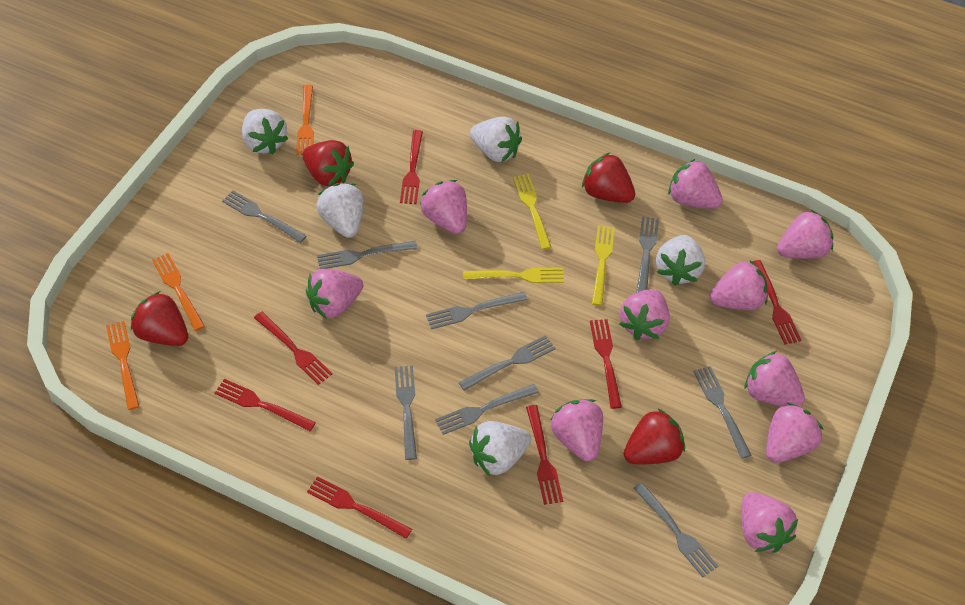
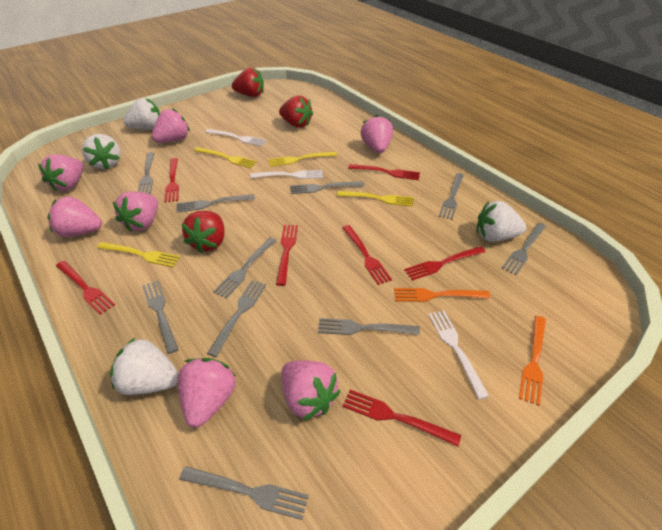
grey fork: 9 -> 10
orange fork: 3 -> 2
pink strawberry: 10 -> 7
red strawberry: 4 -> 3
white fork: 0 -> 3
white strawberry: 5 -> 4
yellow fork: 3 -> 4

